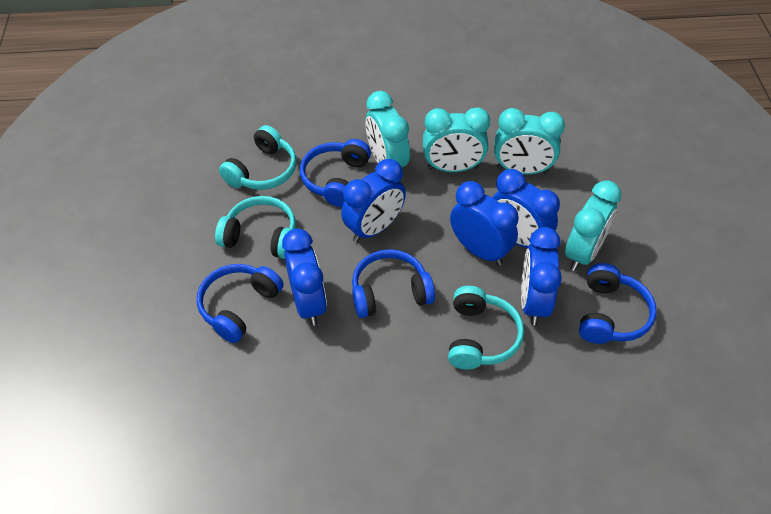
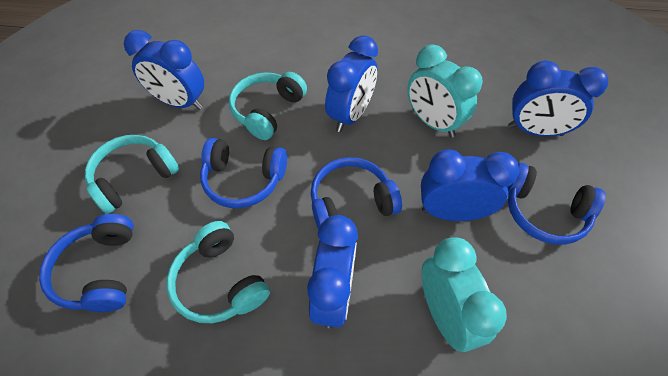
turquoise clock: 4 -> 2

